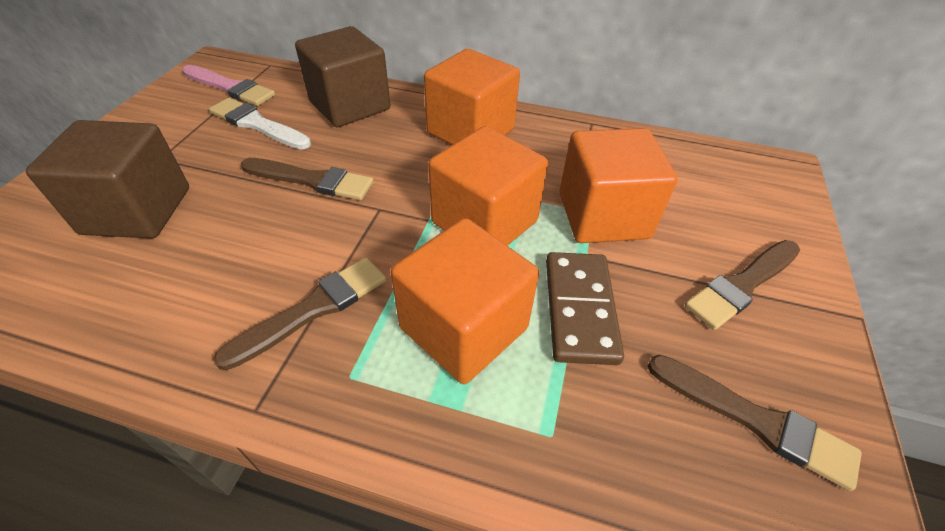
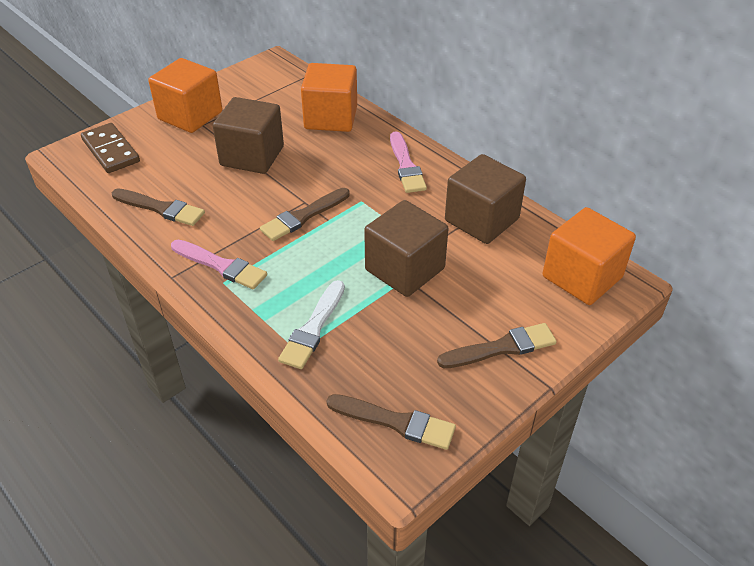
brown cube: 2 -> 3
orange cube: 4 -> 3
pink brush: 1 -> 2

